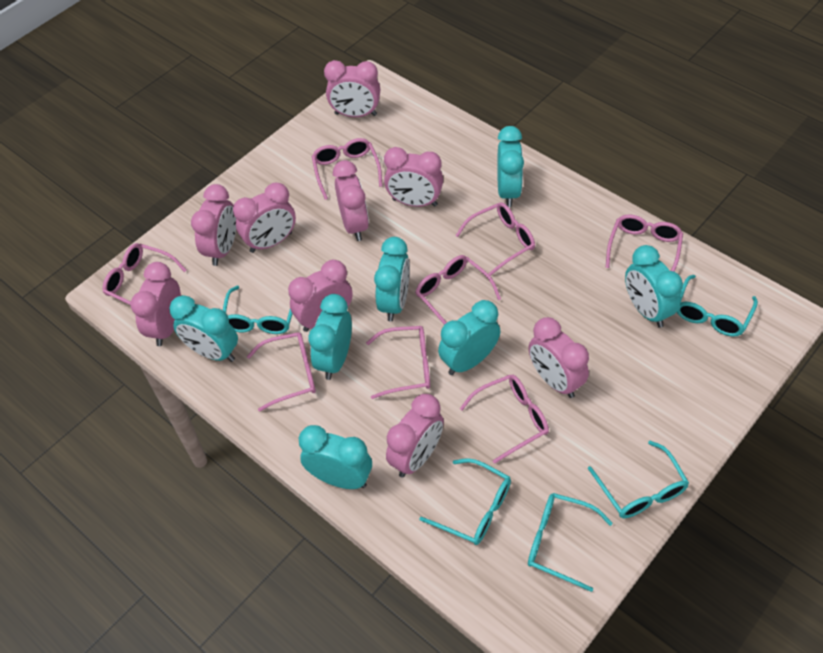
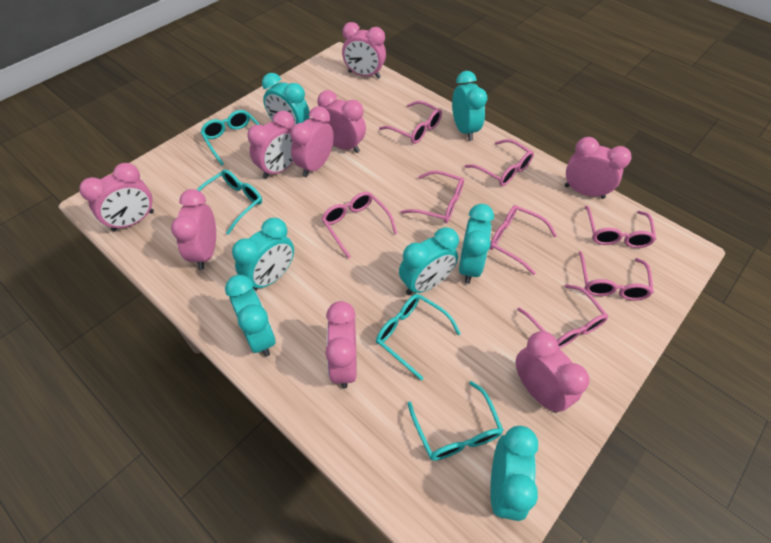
turquoise glasses: 5 -> 4

